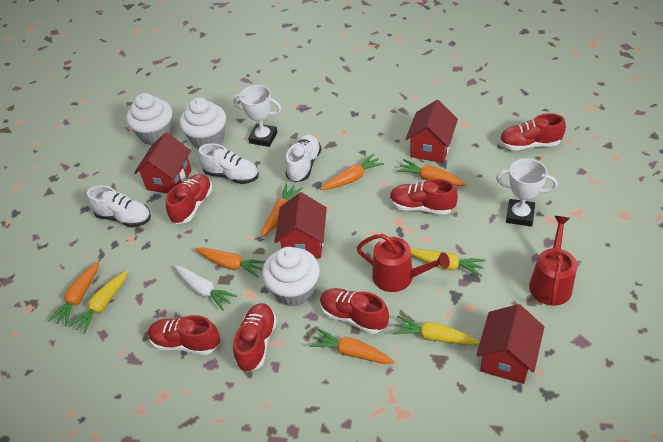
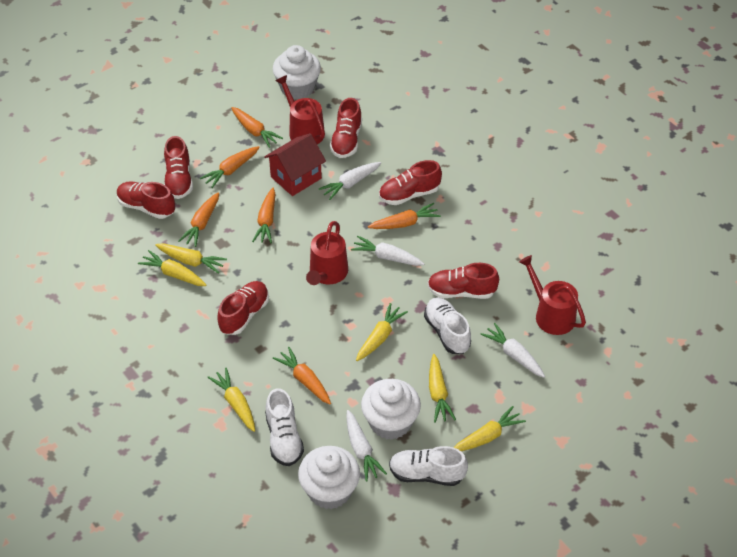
red house: 4 -> 1
red watering can: 2 -> 3
white carrot: 1 -> 4
white trophy: 2 -> 0
yellow carrot: 3 -> 6

